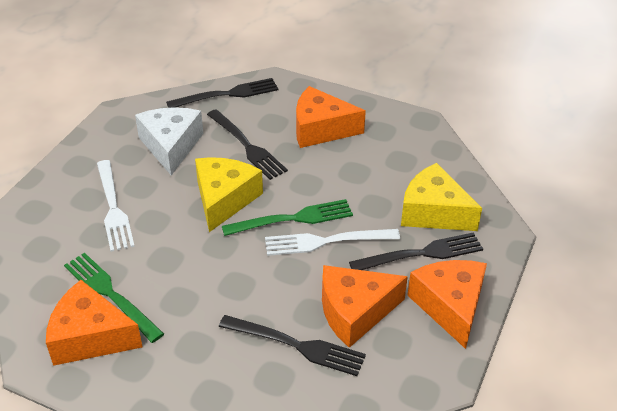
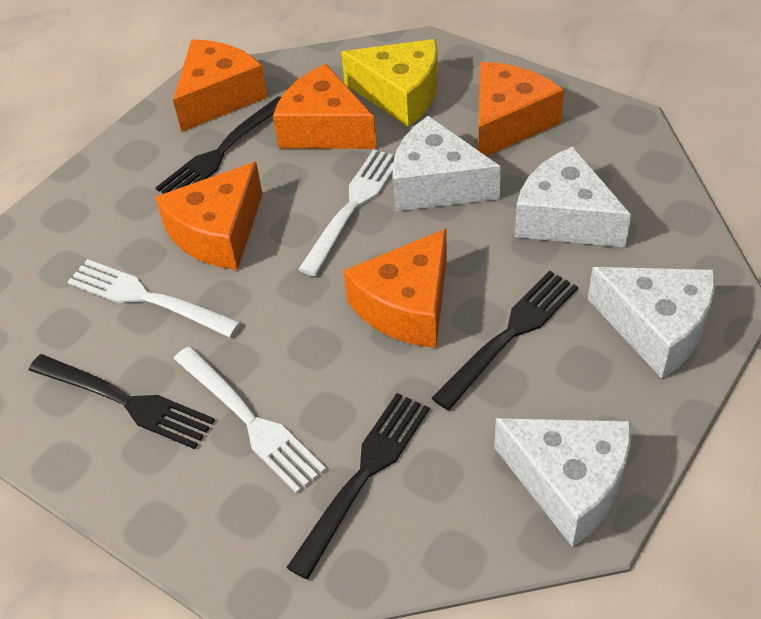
green fork: 2 -> 0
orange cheese: 4 -> 5
white cheese: 1 -> 4
white fork: 2 -> 3
yellow cheese: 2 -> 1

